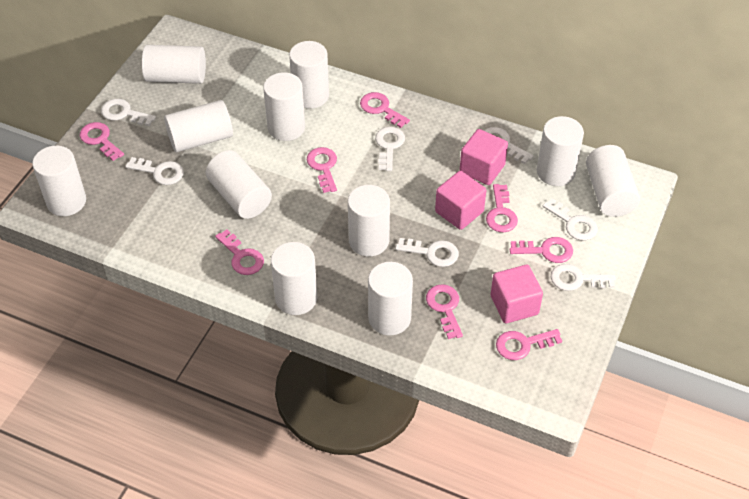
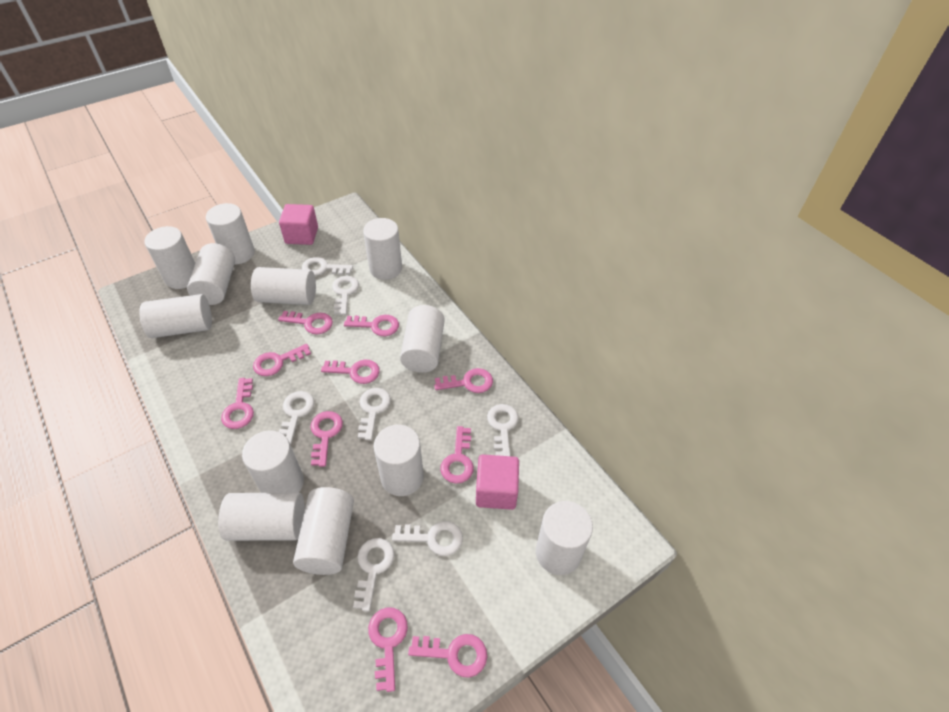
pink cube: 3 -> 2
pink key: 8 -> 10
white cylinder: 11 -> 12

